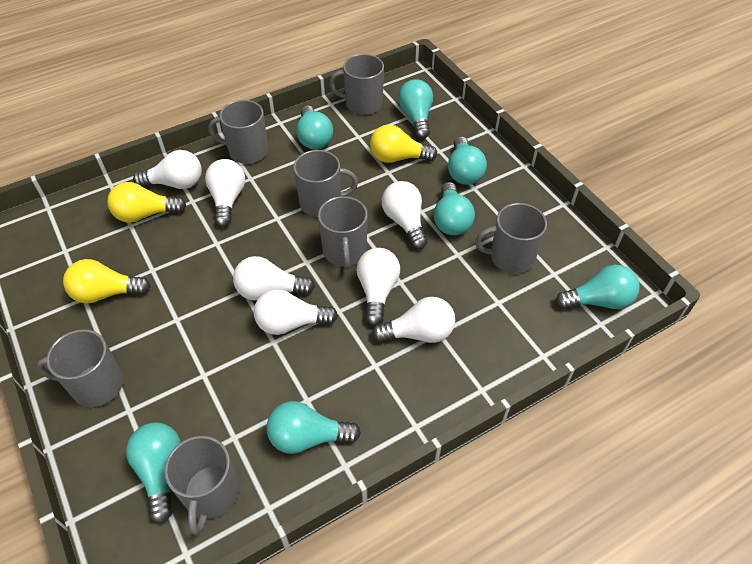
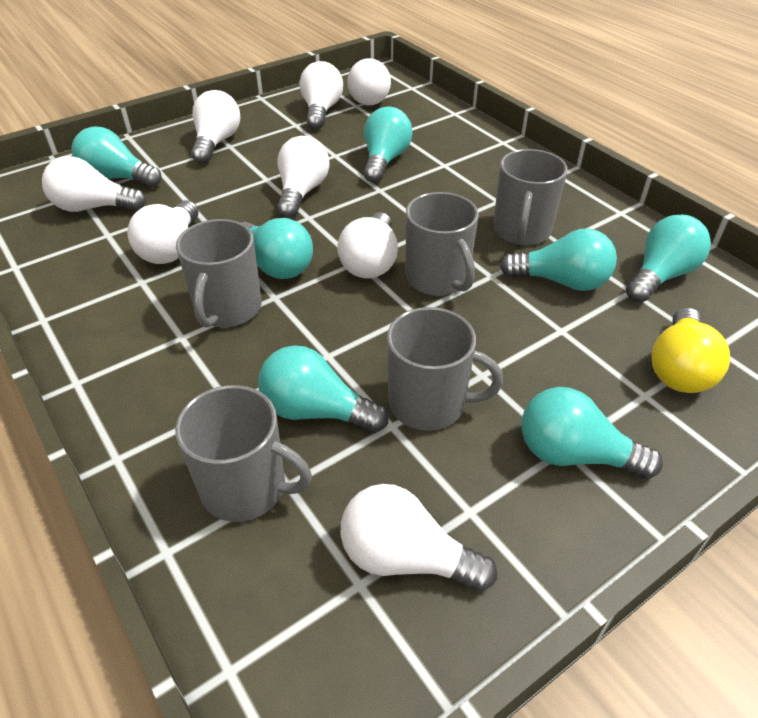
grey mug: 7 -> 5
white light bulb: 7 -> 8
yellow light bulb: 3 -> 1

